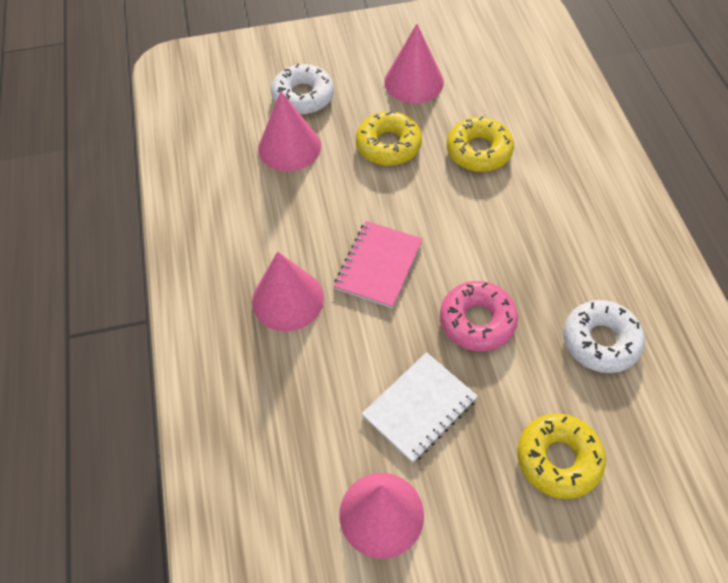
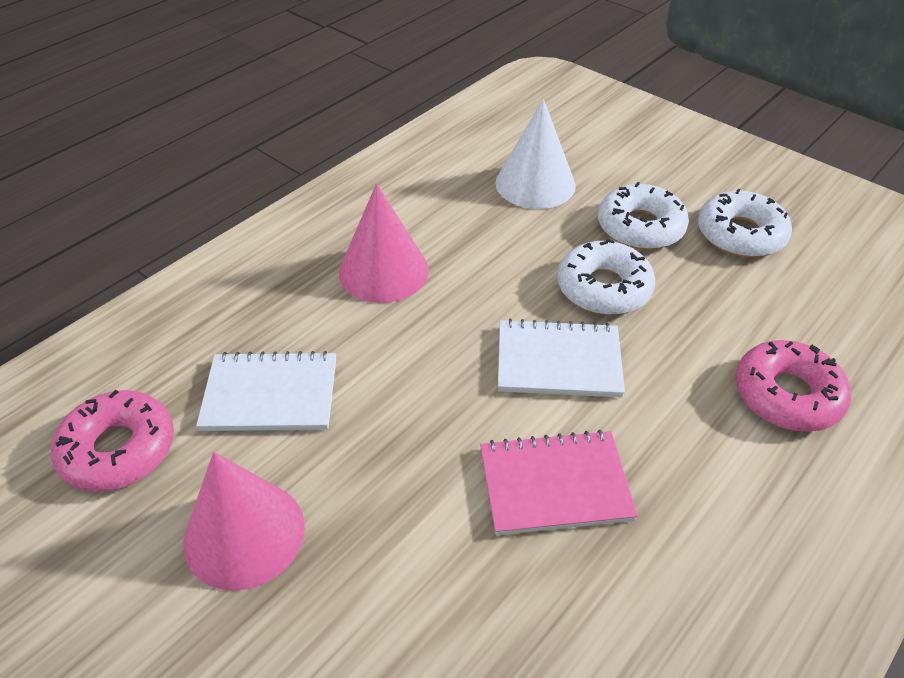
pink cone: 4 -> 2
pink donut: 1 -> 2
white cone: 0 -> 1
white donut: 2 -> 3
white notebook: 1 -> 2
yellow donut: 3 -> 0

